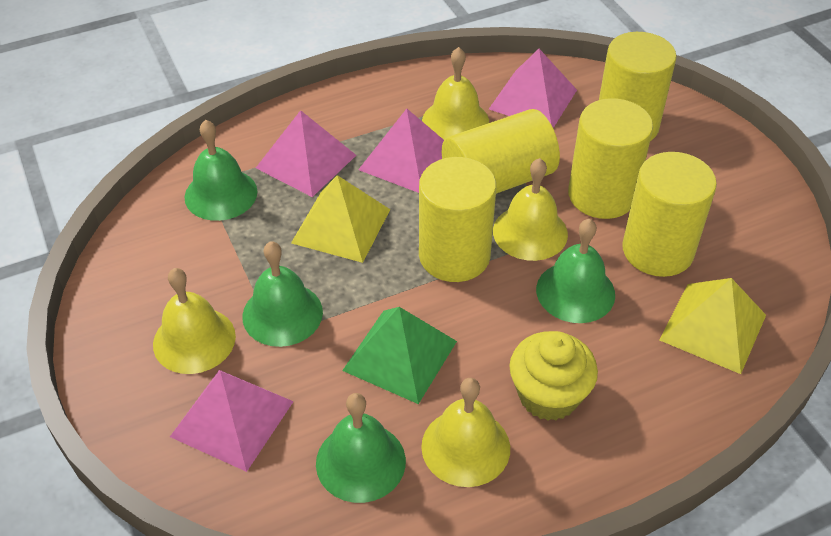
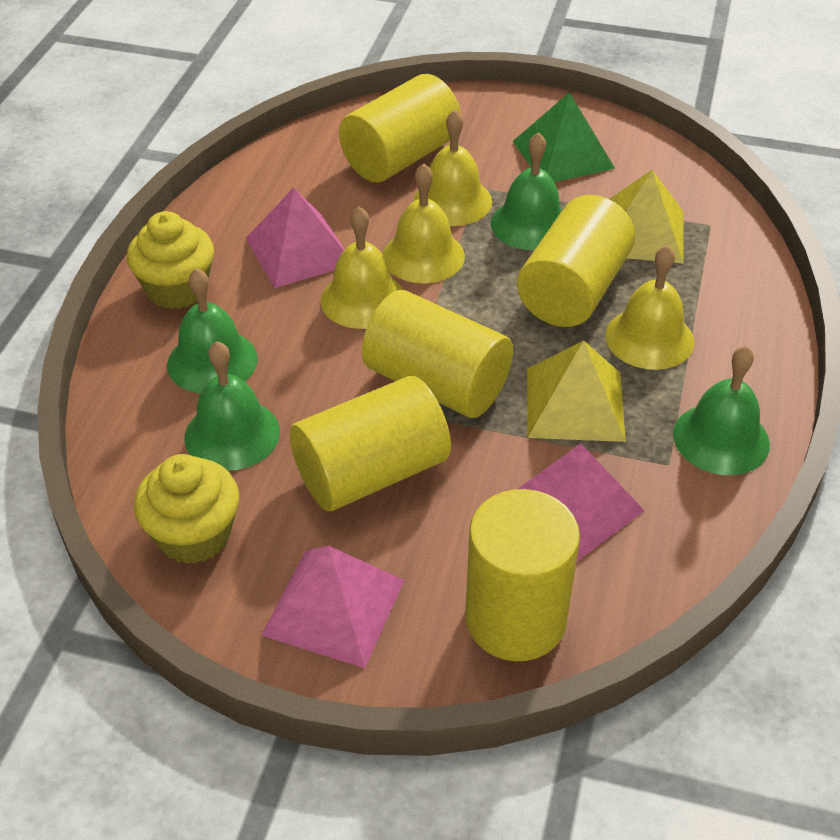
pink pyramid: 4 -> 3
yellow cupcake: 1 -> 2

